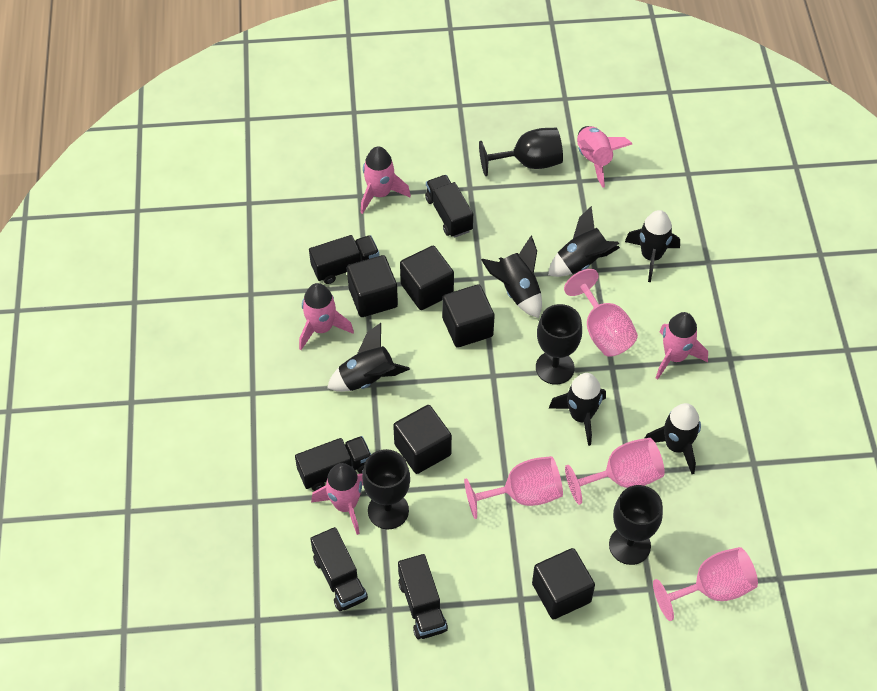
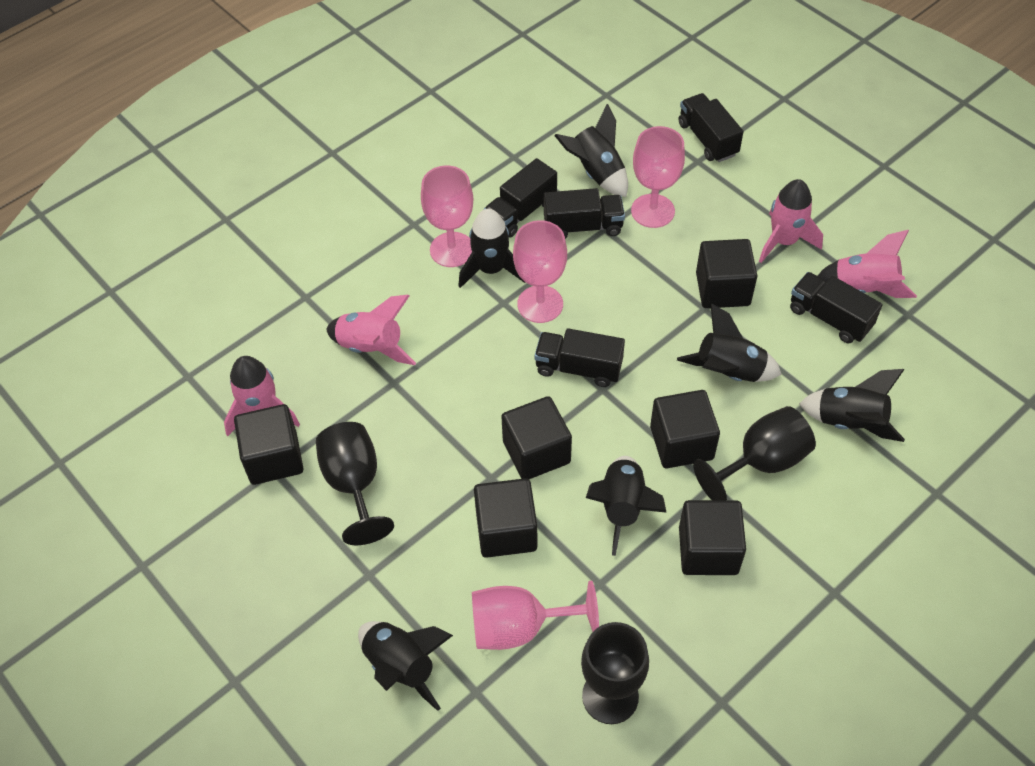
black cube: 5 -> 6
black goblet: 4 -> 3
pink rocket: 5 -> 4

